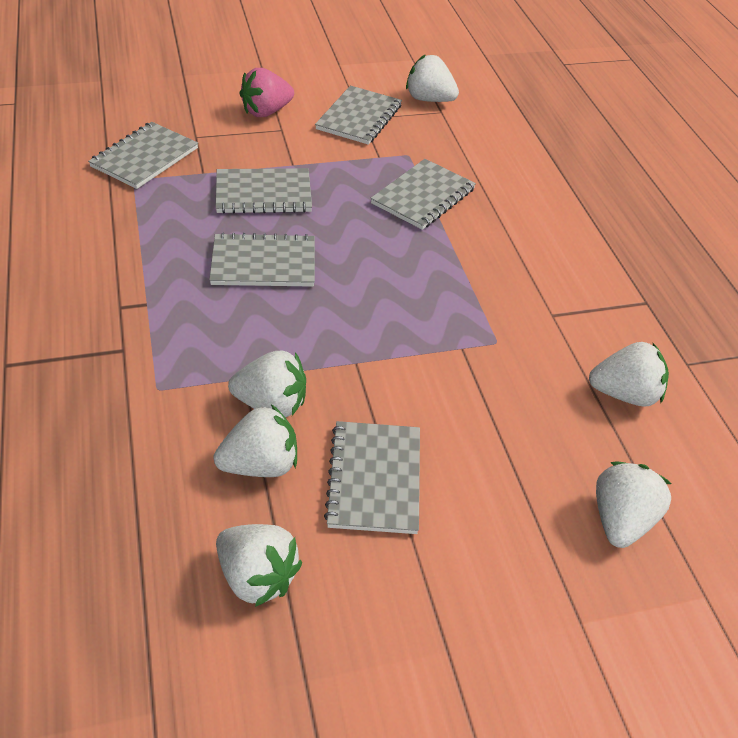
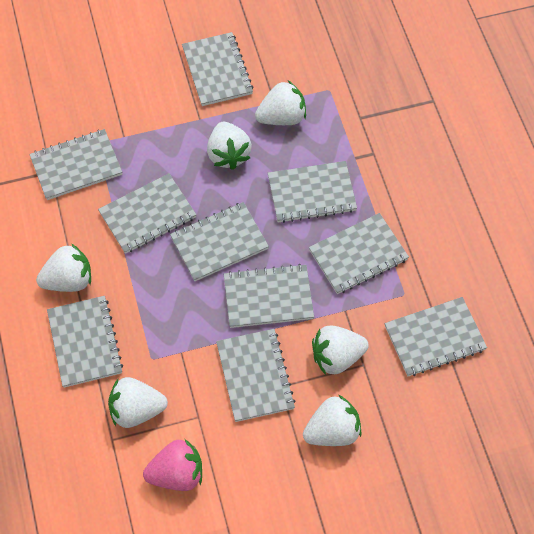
grey notebook: 6 -> 10

